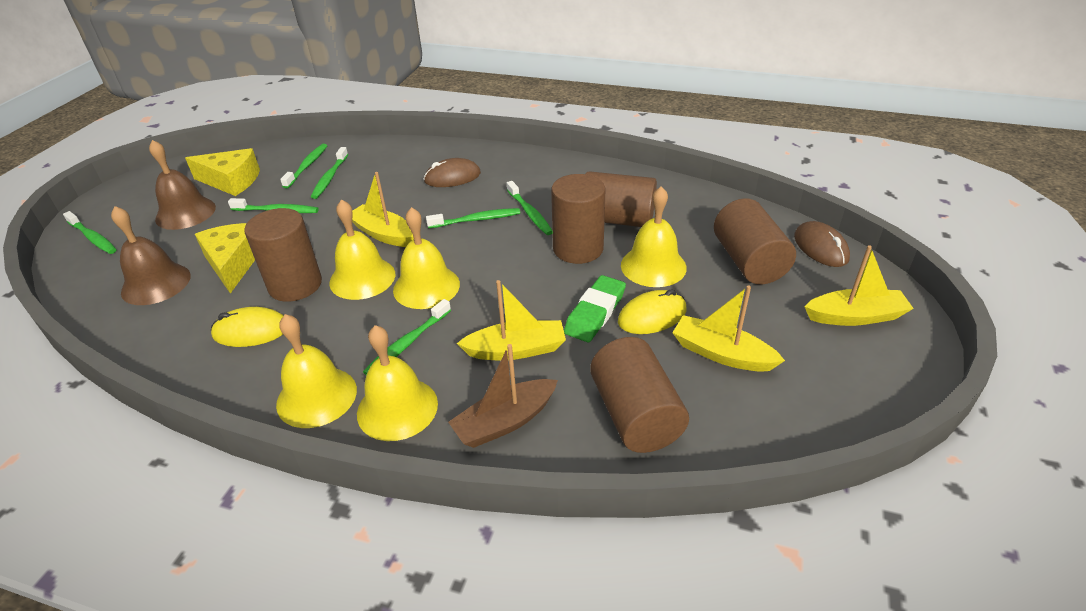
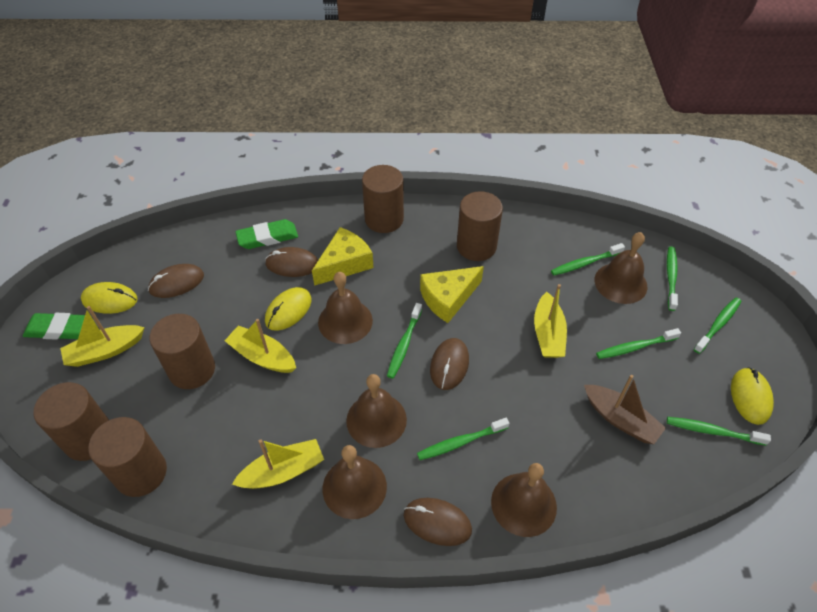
brown bell: 2 -> 5
brown mouse: 2 -> 4
green eraser: 1 -> 2
yellow bell: 5 -> 0
yellow mouse: 2 -> 3

